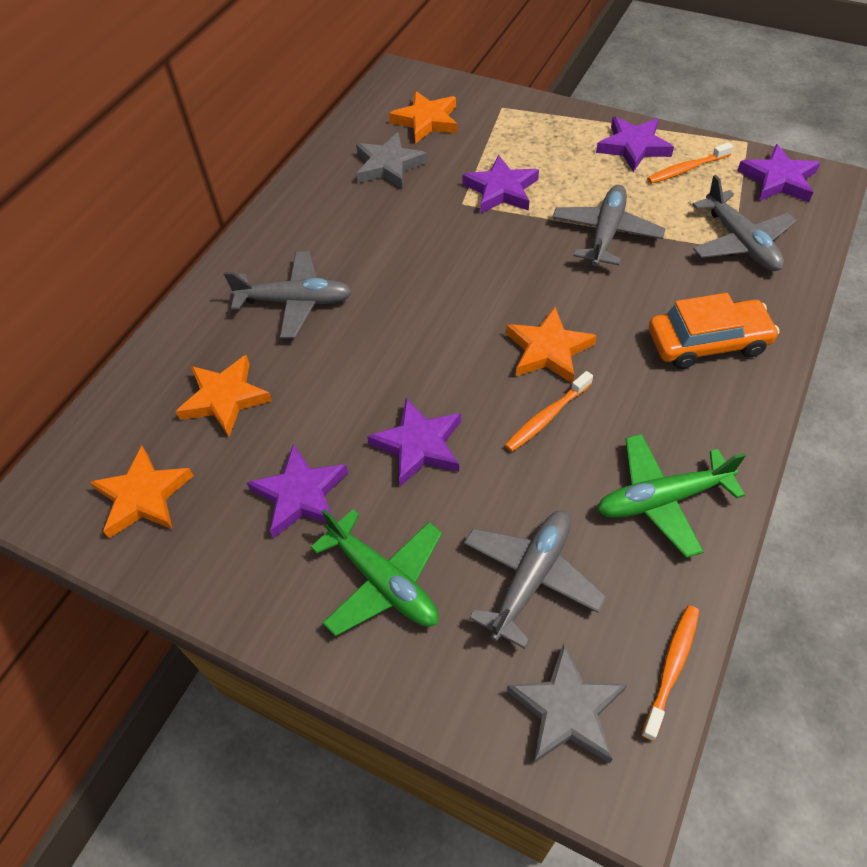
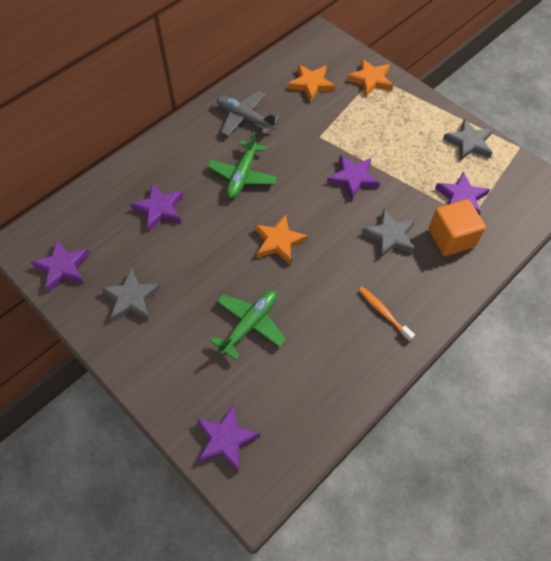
grey plane: 4 -> 1
grey star: 2 -> 3
orange car: 1 -> 0
orange cube: 0 -> 1
orange star: 4 -> 3
orange toothbrush: 3 -> 1

